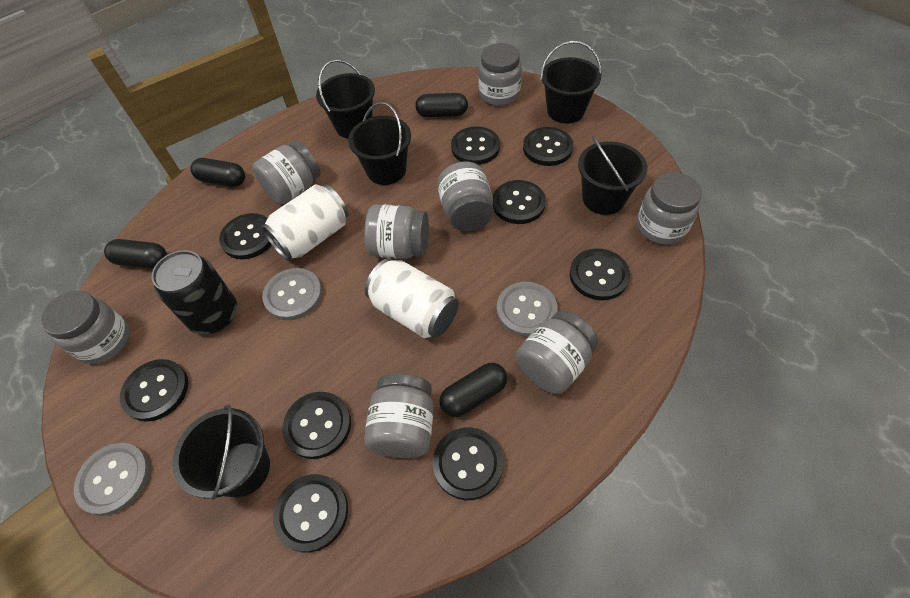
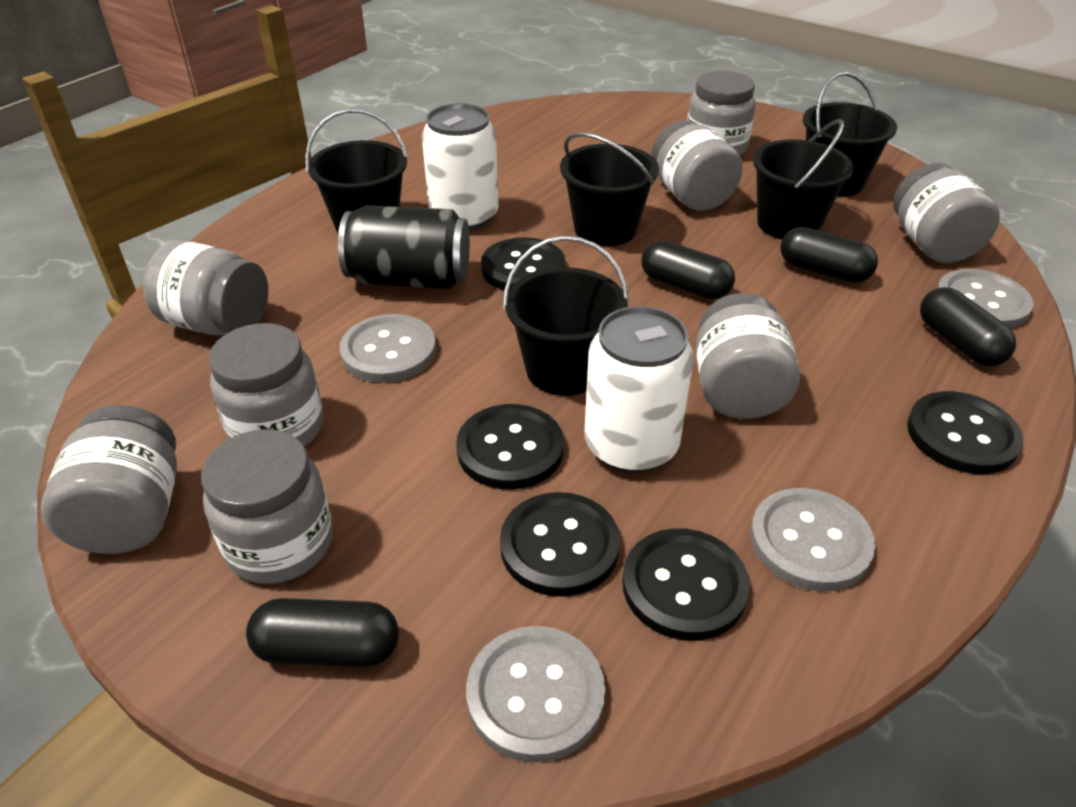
black button: 9 -> 5
grey button: 3 -> 4

